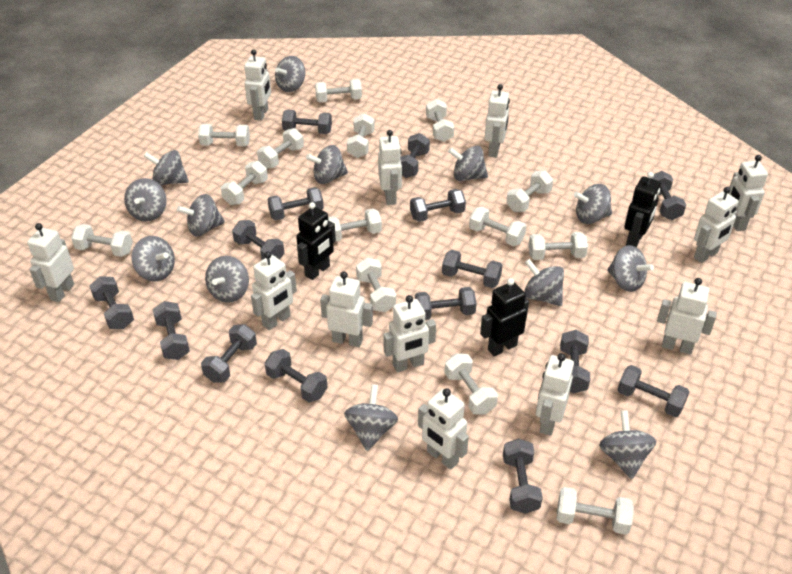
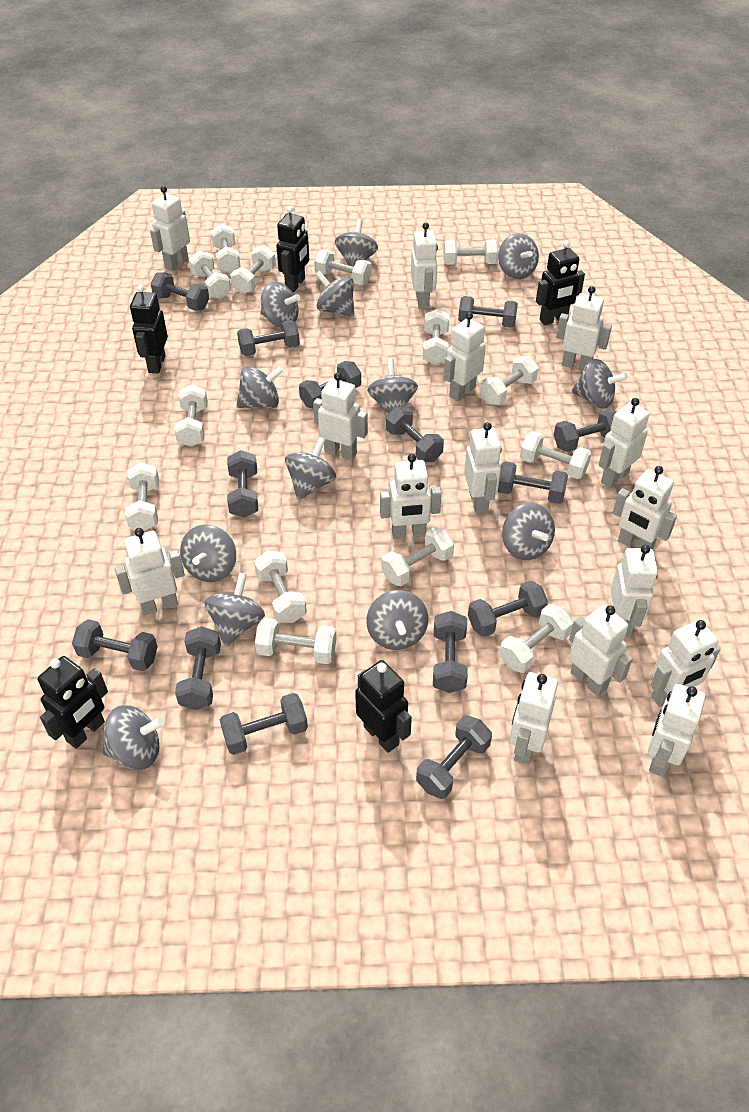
black robot: 3 -> 5
grey dumbbell: 15 -> 14
white robot: 12 -> 15

